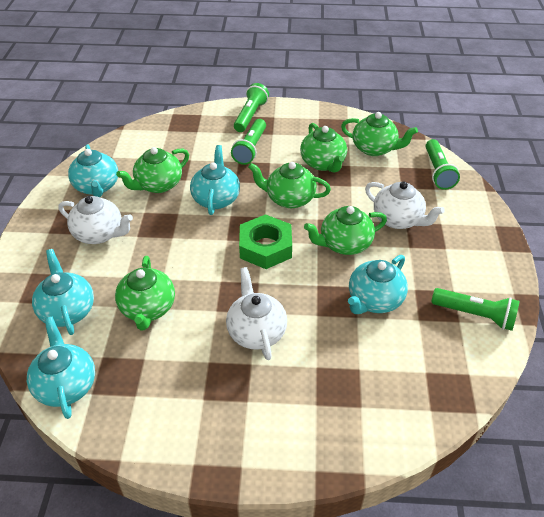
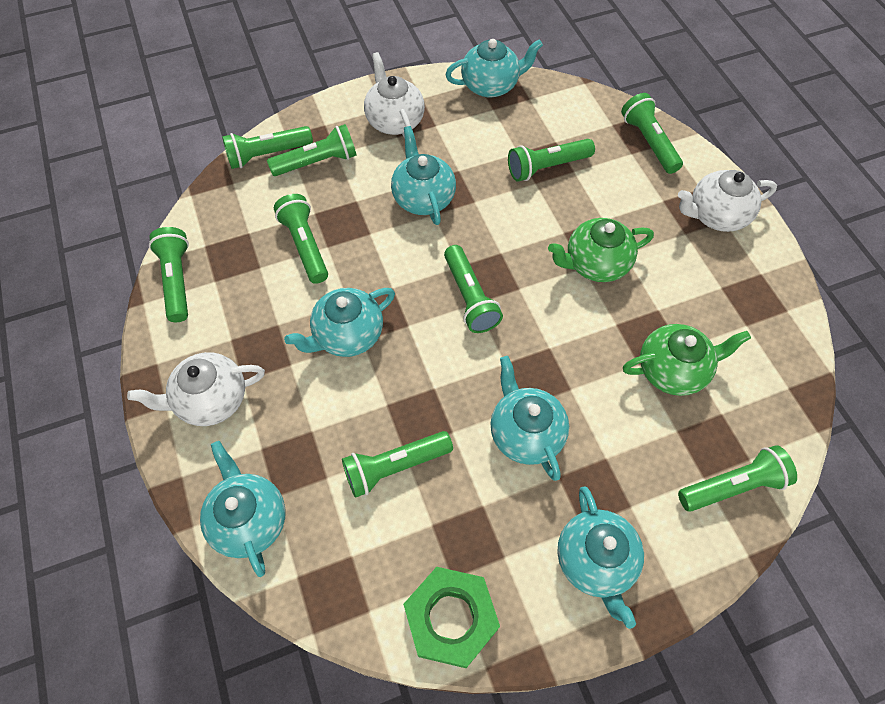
green flashlight: 4 -> 9
green teapot: 6 -> 2
turquoise teapot: 5 -> 6

